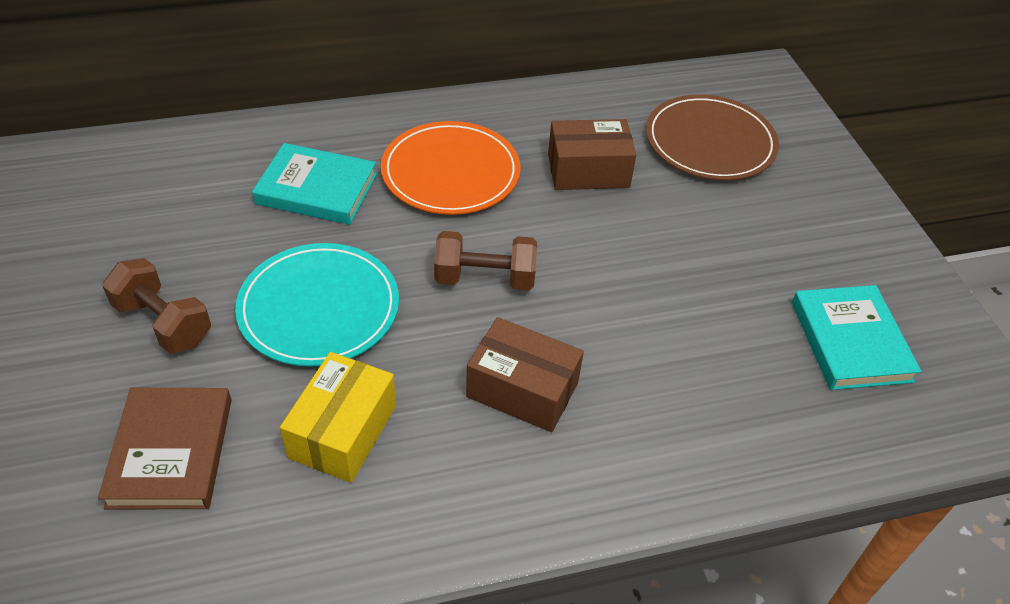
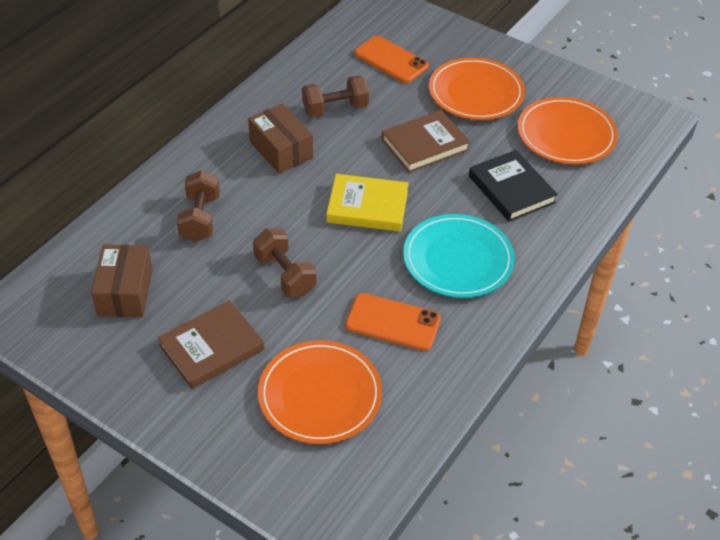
black book: 0 -> 1
brown book: 1 -> 2
brown dumbbell: 2 -> 3
brown plate: 1 -> 0
orange phone: 0 -> 2
orange plate: 1 -> 3
turquoise book: 2 -> 0
yellow book: 0 -> 1
yellow box: 1 -> 0

